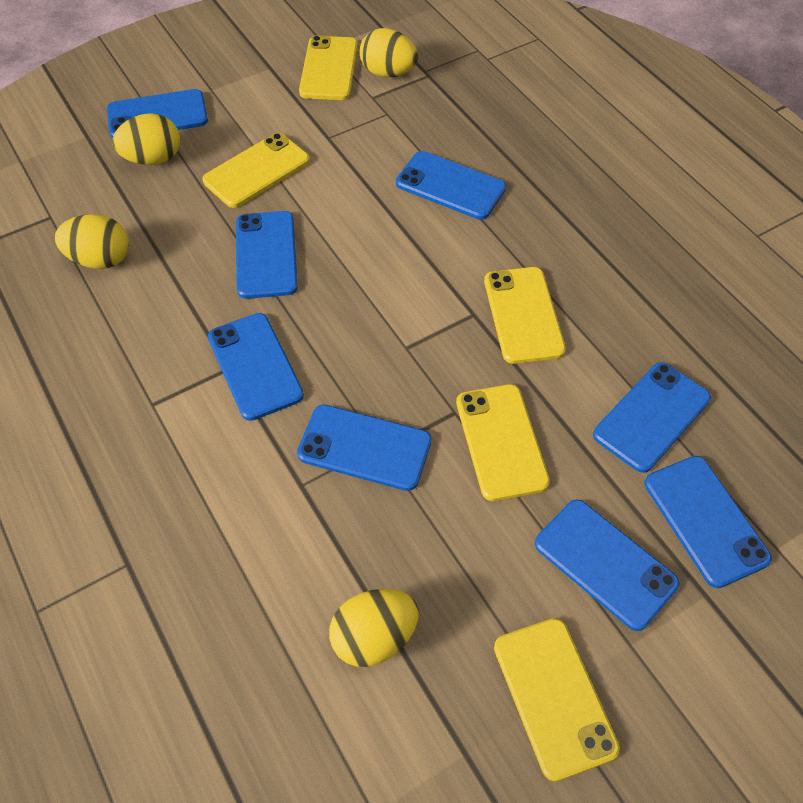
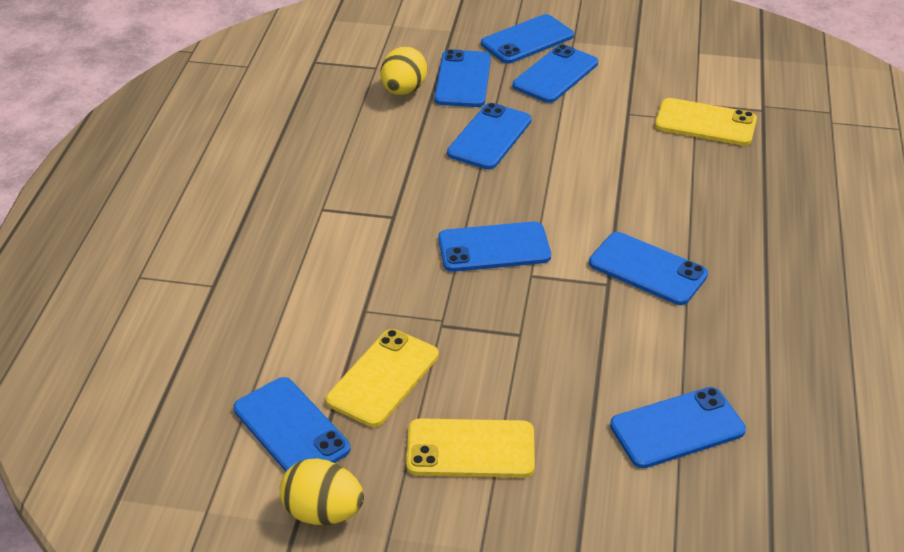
yellow egg: 4 -> 2
yellow phone: 5 -> 3

